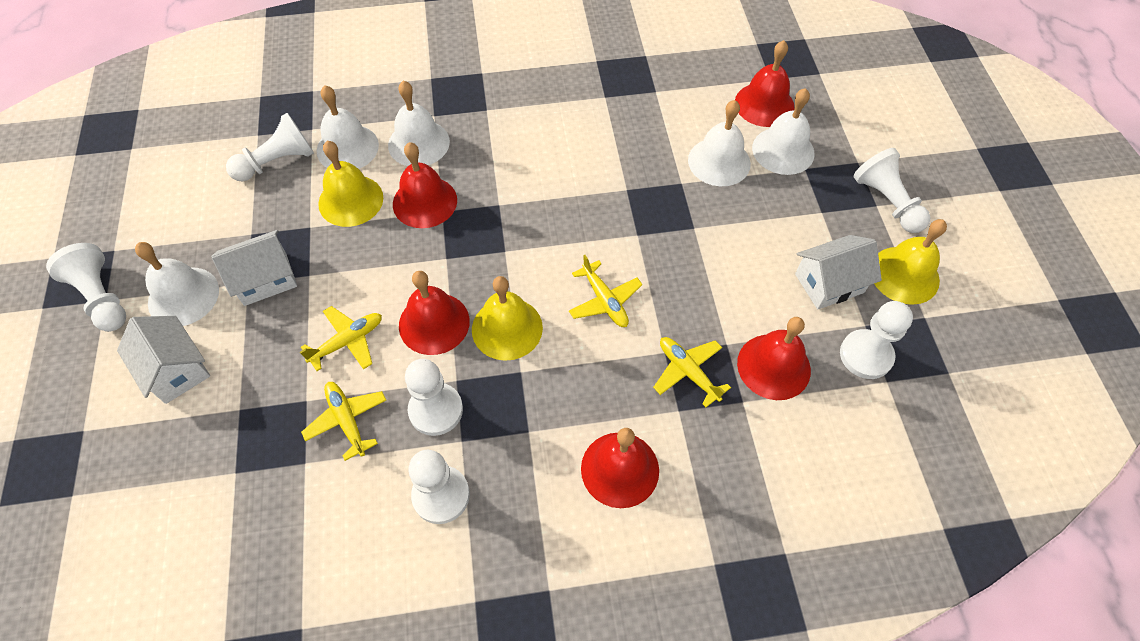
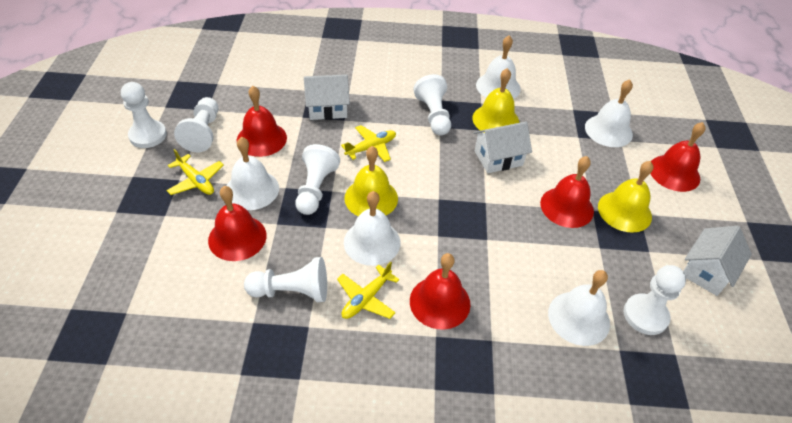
yellow plane: 4 -> 3

